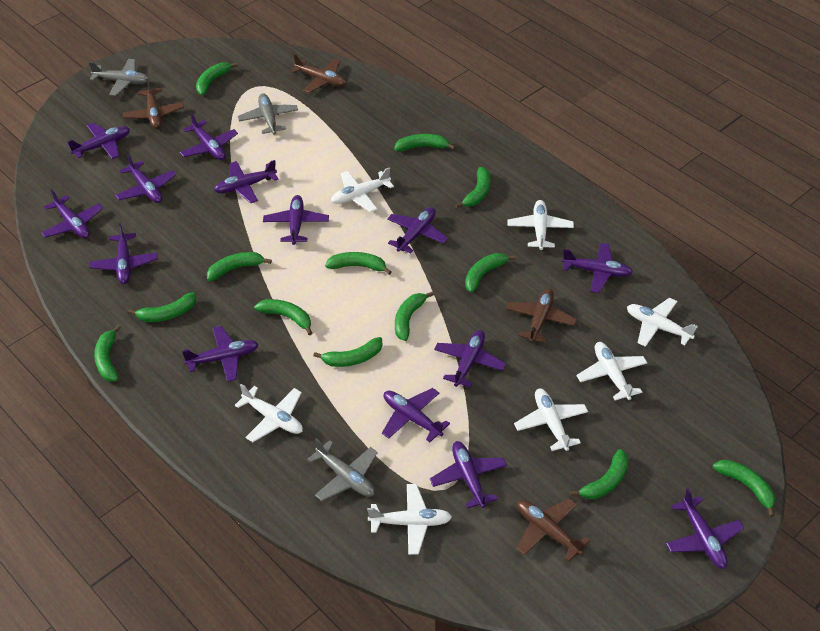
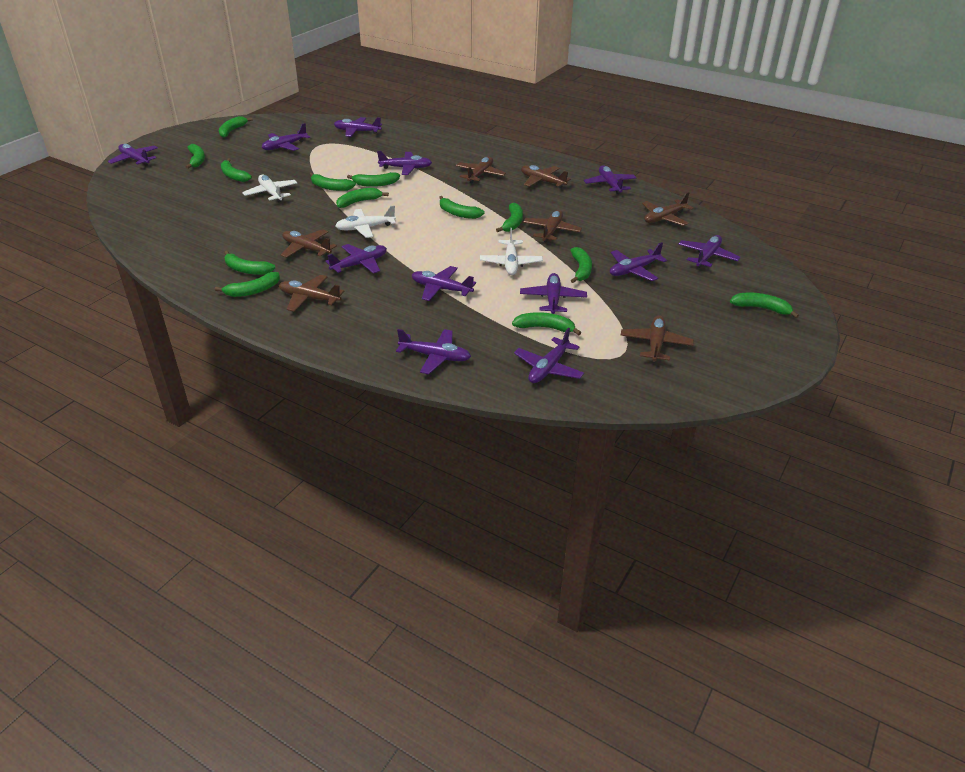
brown plane: 4 -> 7
grey plane: 3 -> 0
purple plane: 14 -> 12
white plane: 7 -> 3

